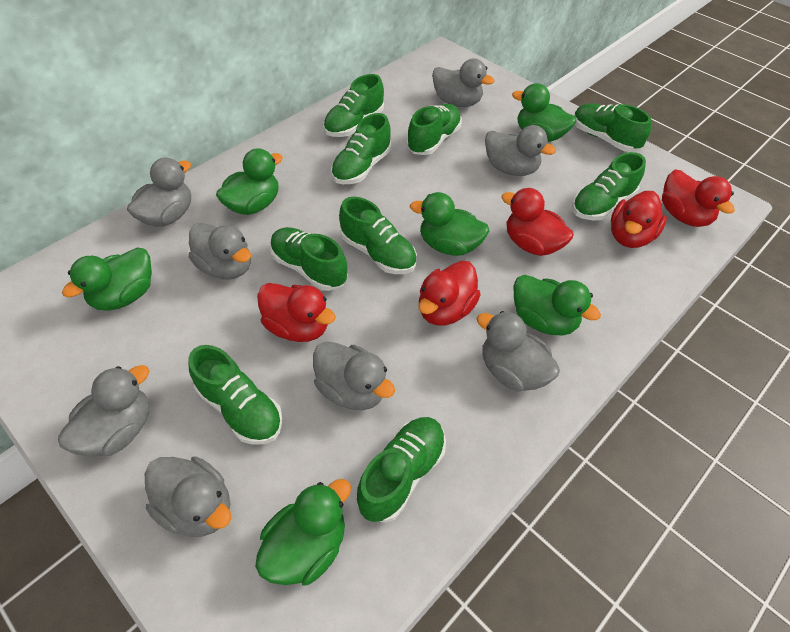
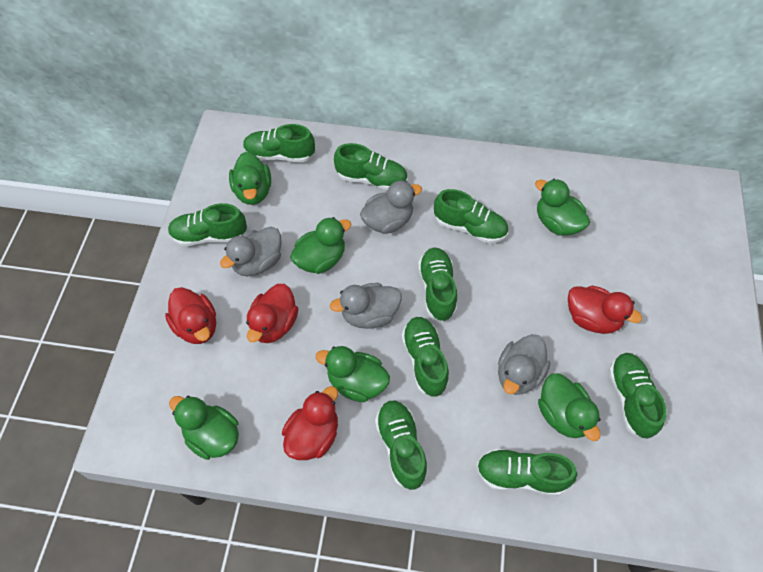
grey duck: 8 -> 4
red duck: 5 -> 4

